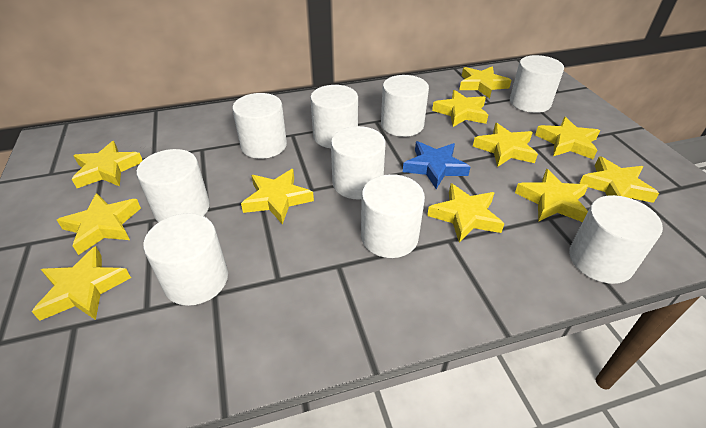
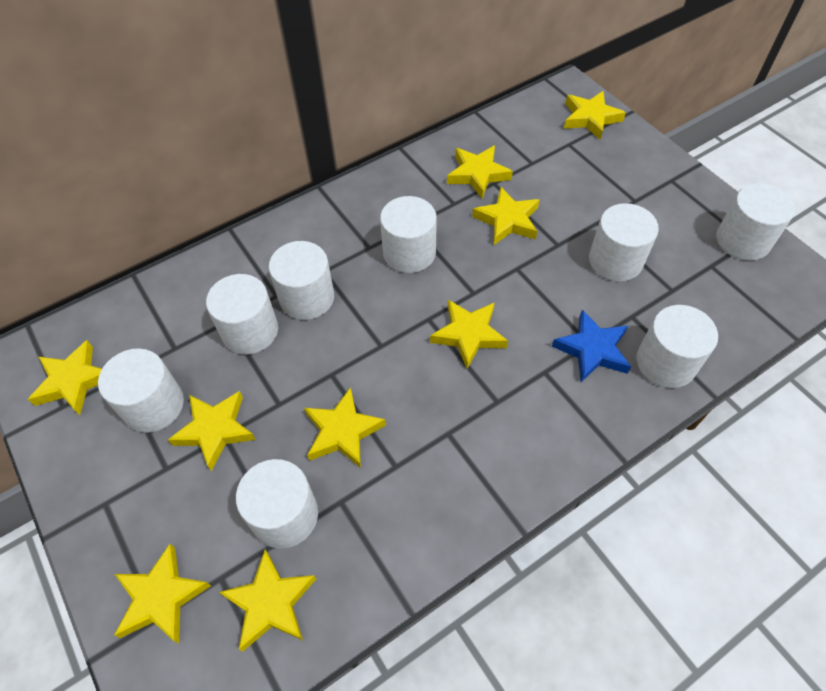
white cylinder: 9 -> 8
yellow star: 11 -> 9

